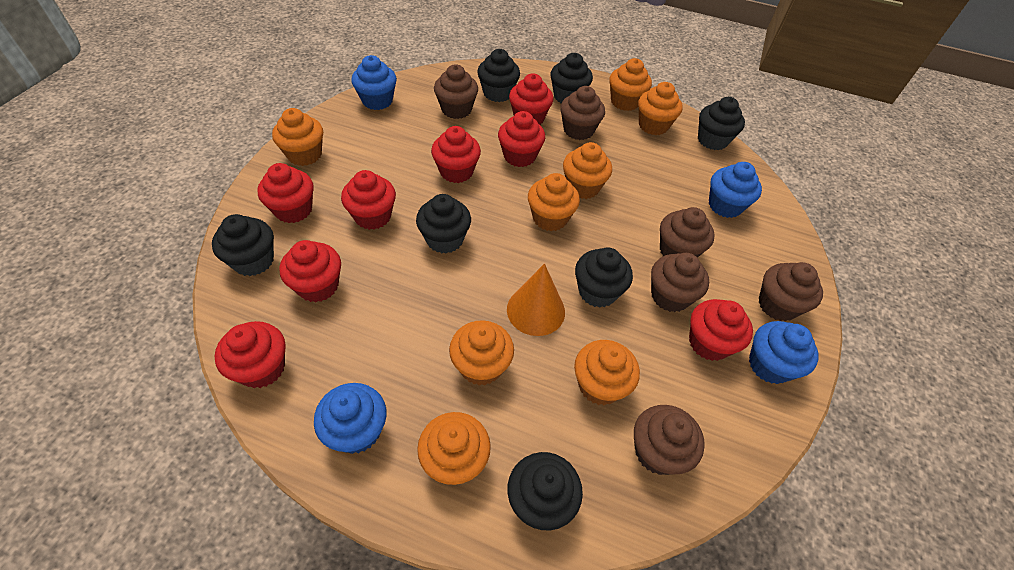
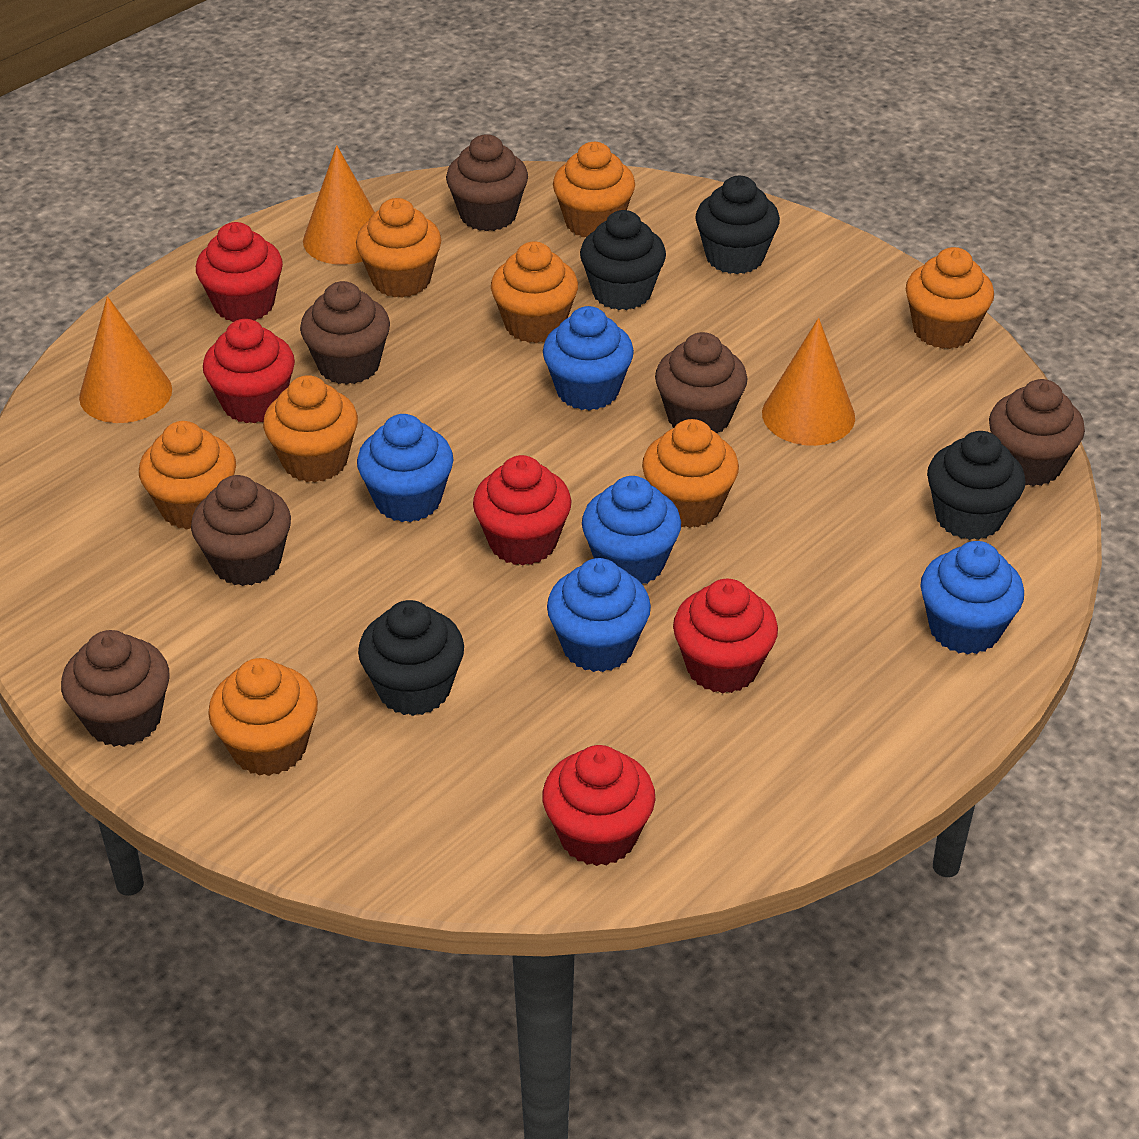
black cupcake: 7 -> 4
blue cupcake: 4 -> 5
orange cone: 1 -> 3
red cupcake: 8 -> 5

